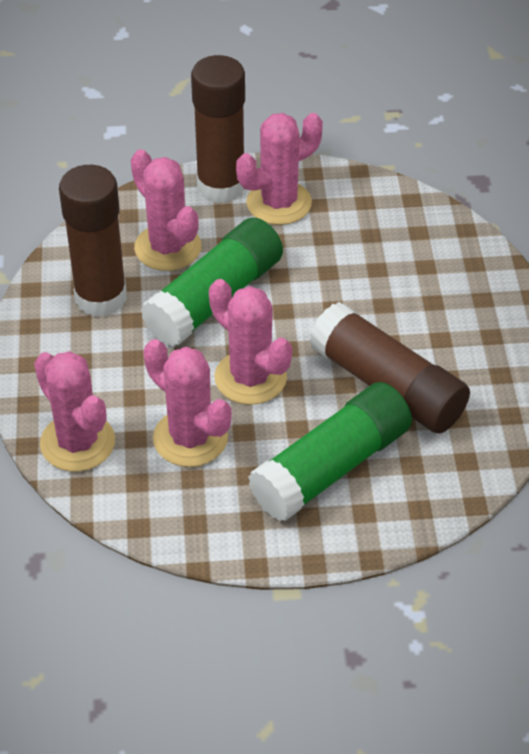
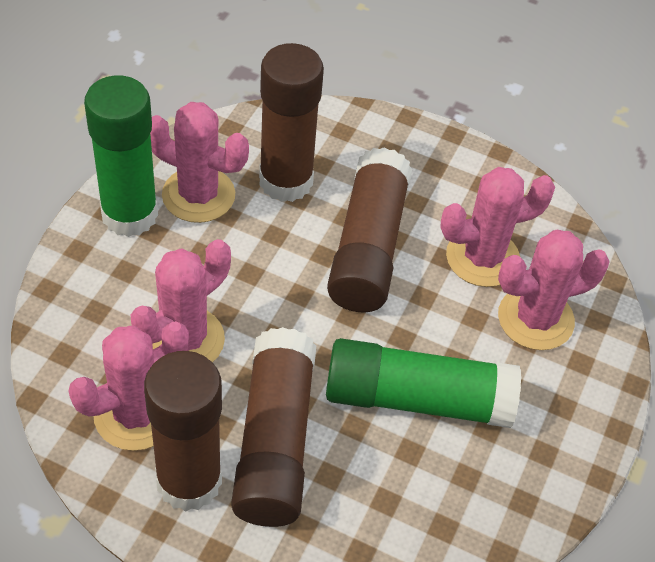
brown glue stick: 3 -> 4

